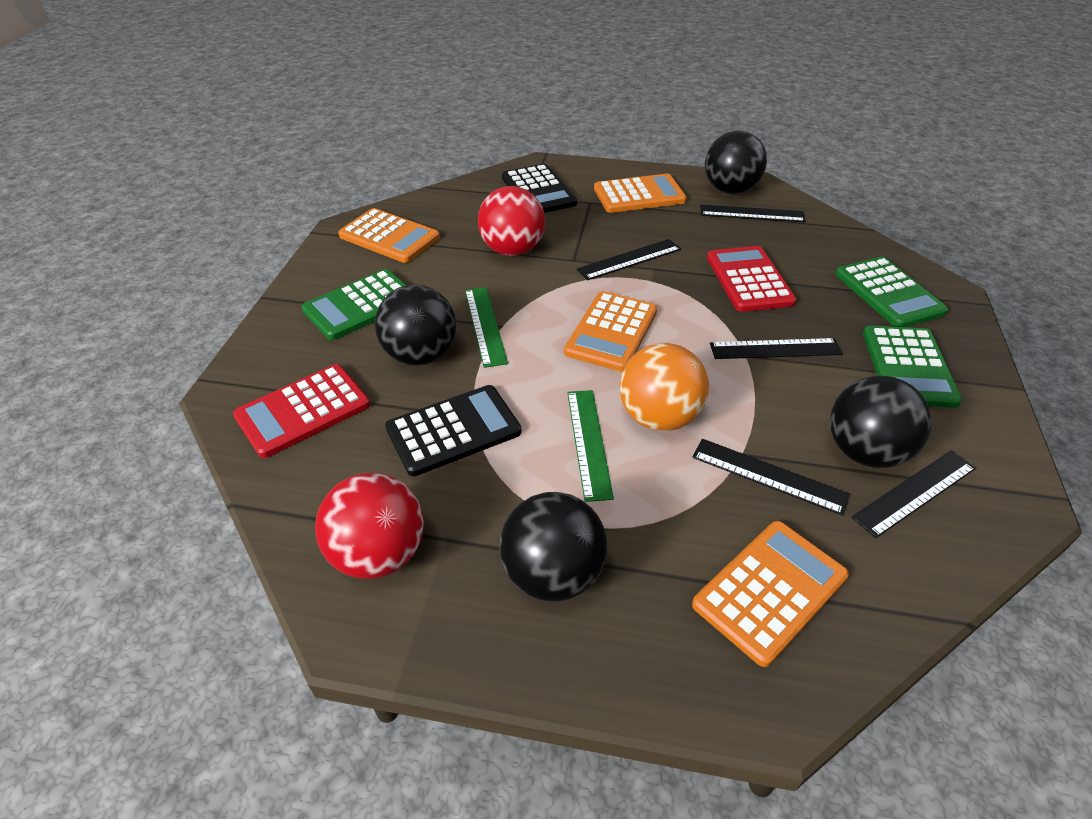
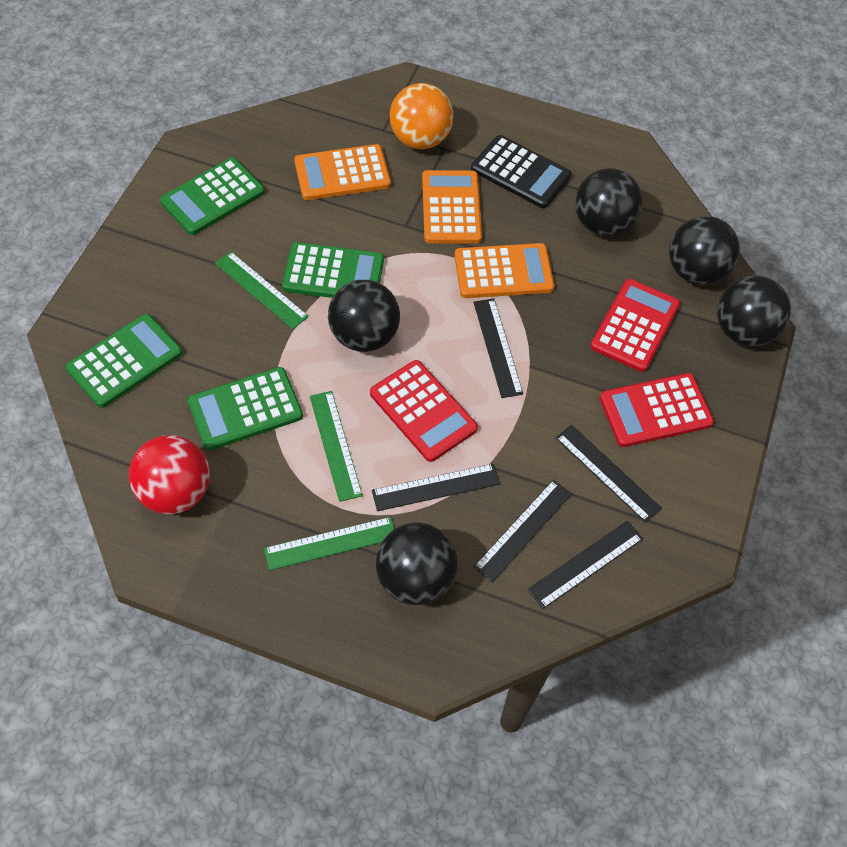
black ball: 4 -> 5
black calculator: 2 -> 1
green calculator: 3 -> 4
green ruler: 2 -> 3
orange calculator: 4 -> 3
red ball: 2 -> 1
red calculator: 2 -> 3

